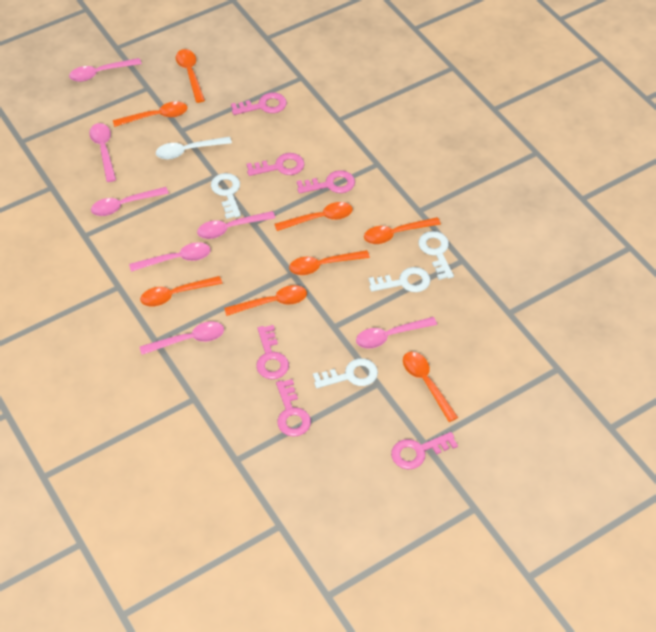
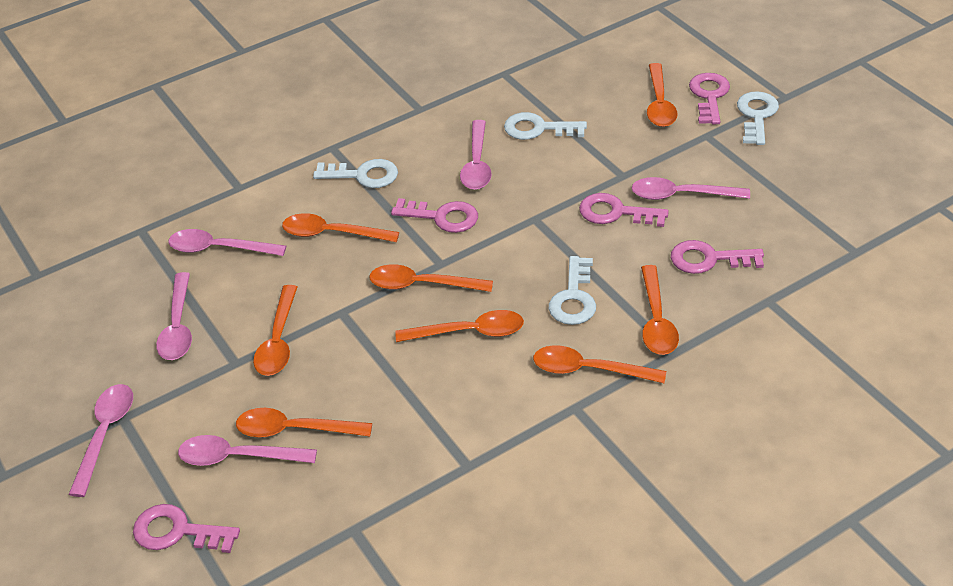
pink key: 6 -> 5
pink spoon: 7 -> 6
white spoon: 1 -> 0

